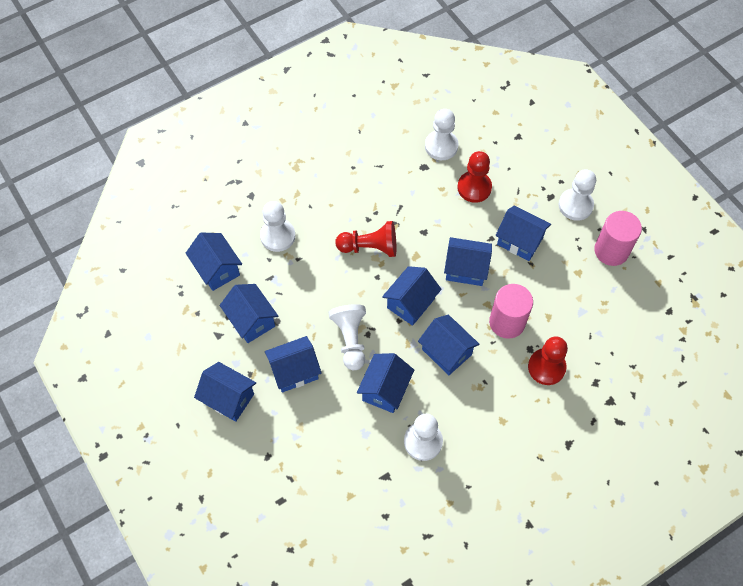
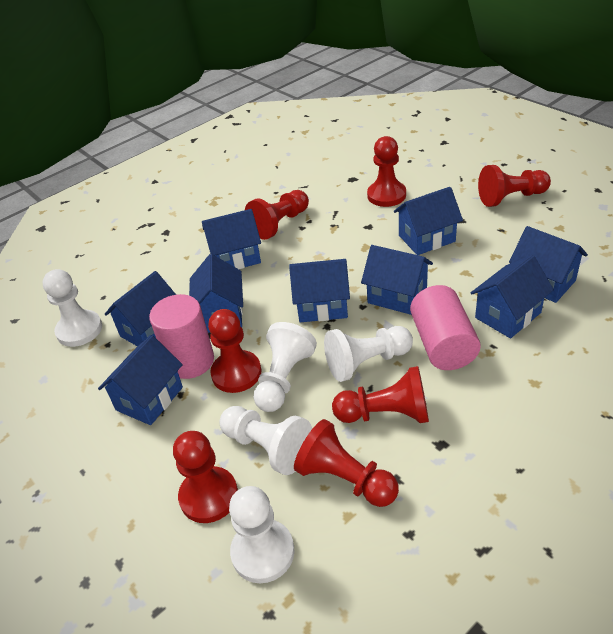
red pawn: 3 -> 7

